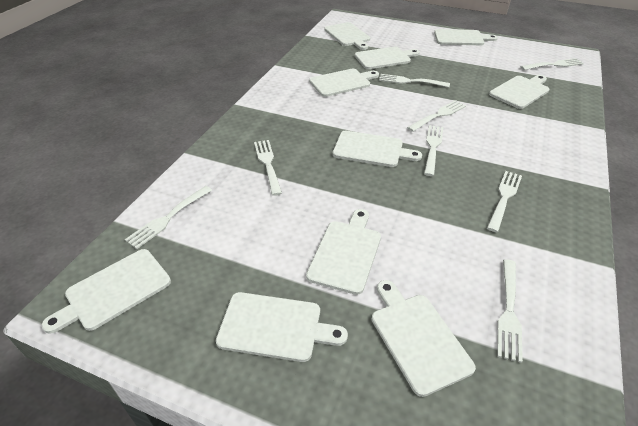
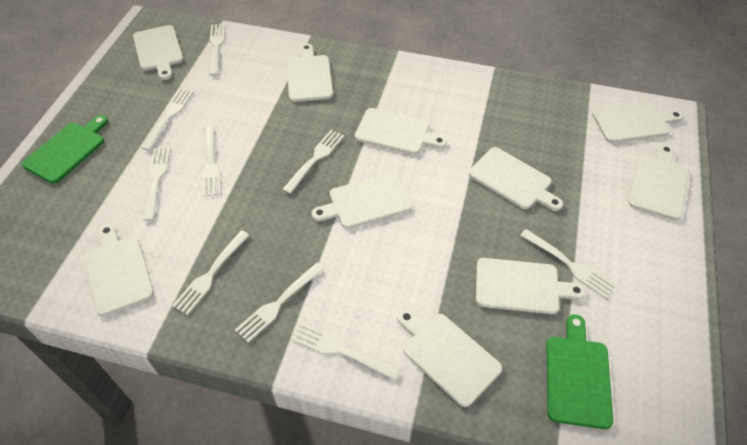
green cutting board: 0 -> 2
white fork: 8 -> 9

